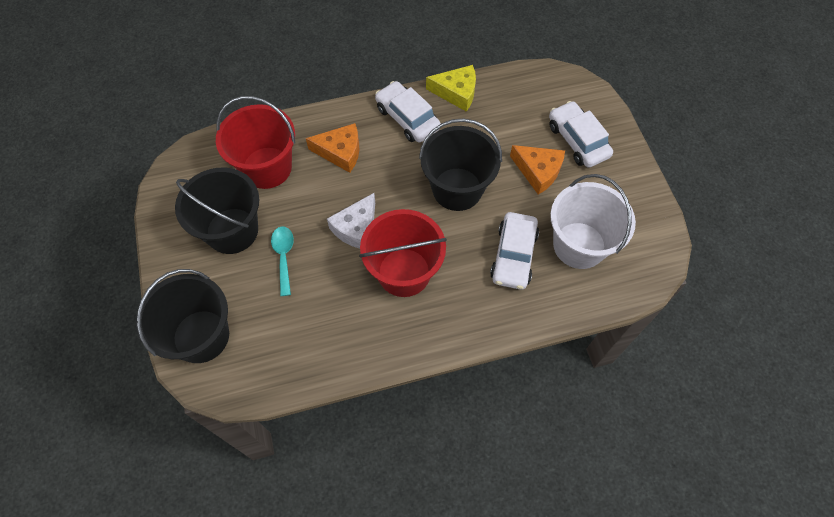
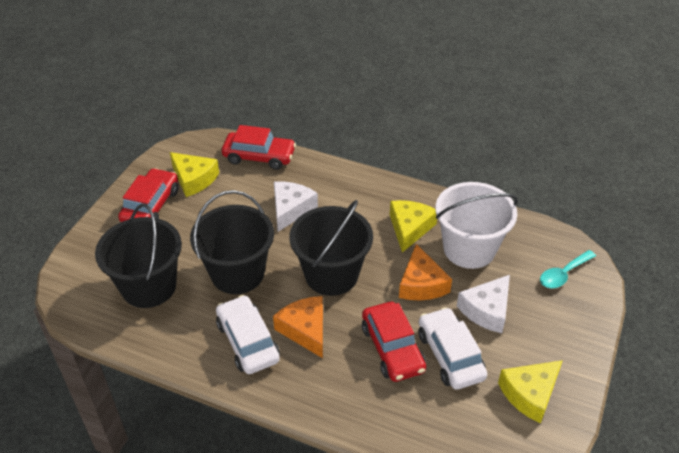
red bucket: 2 -> 0
red car: 0 -> 3
white car: 3 -> 2
white cheese: 1 -> 2
yellow cheese: 1 -> 3

